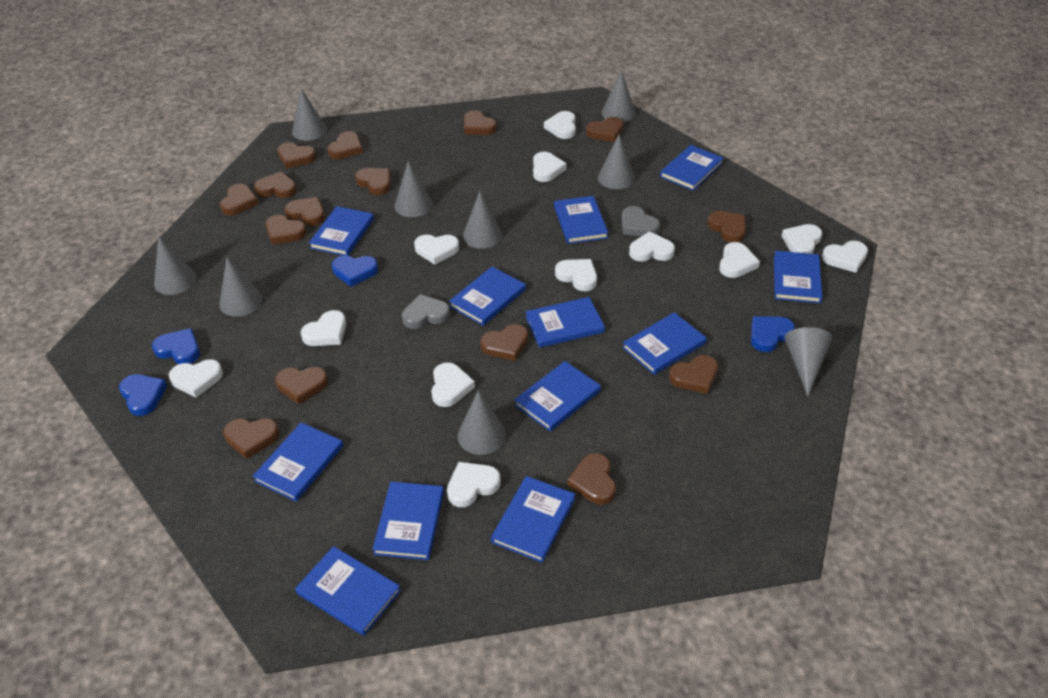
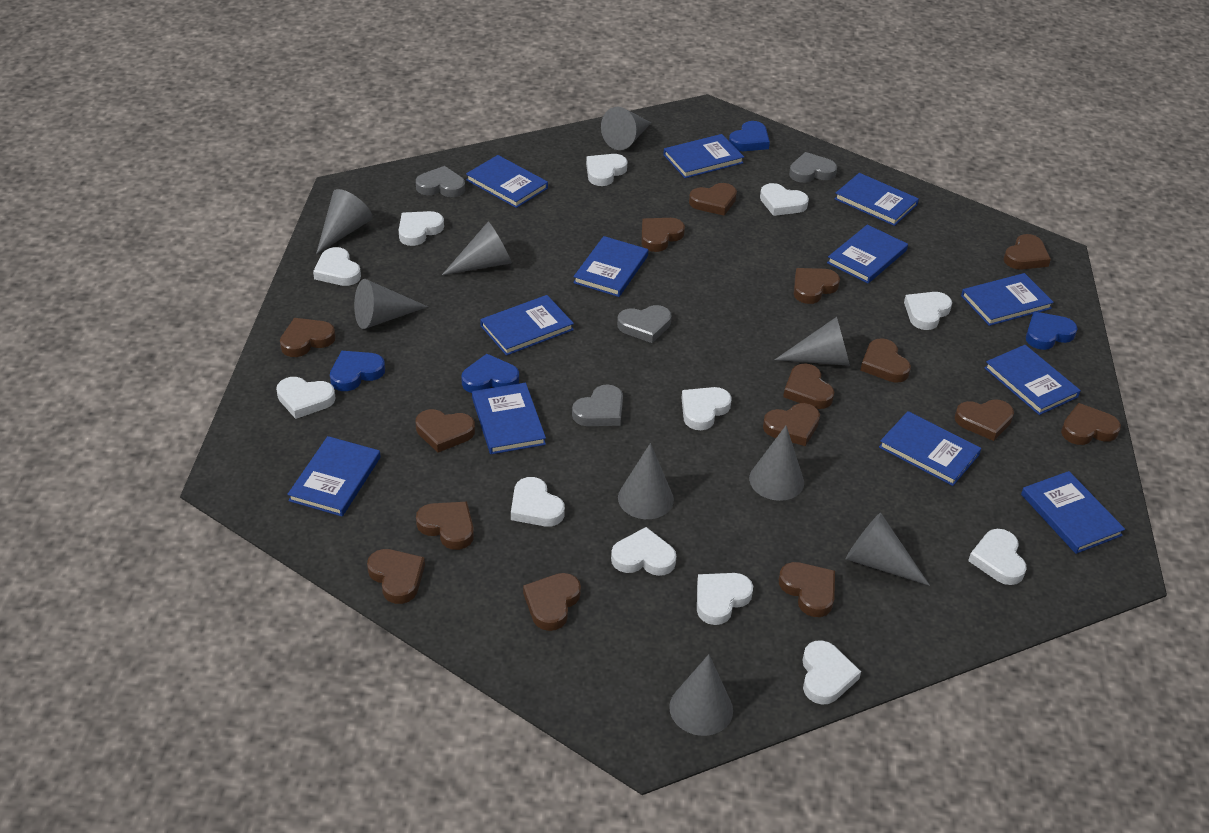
grey heart: 2 -> 4

